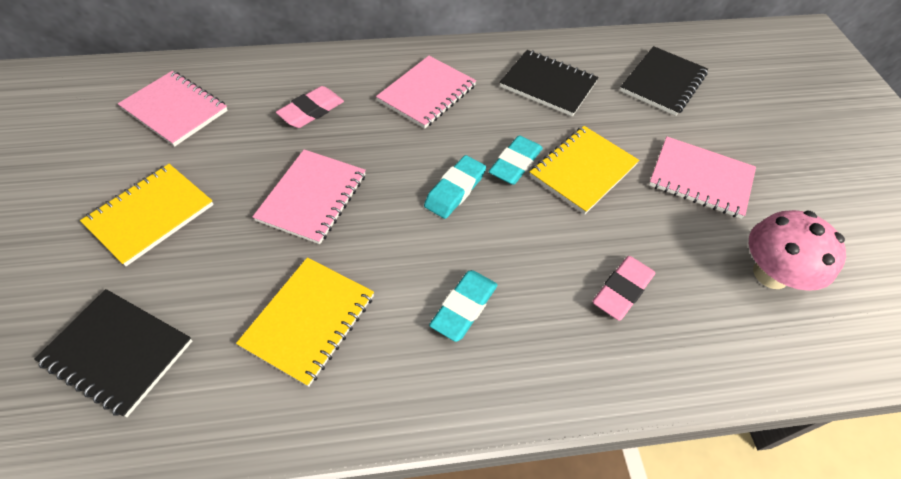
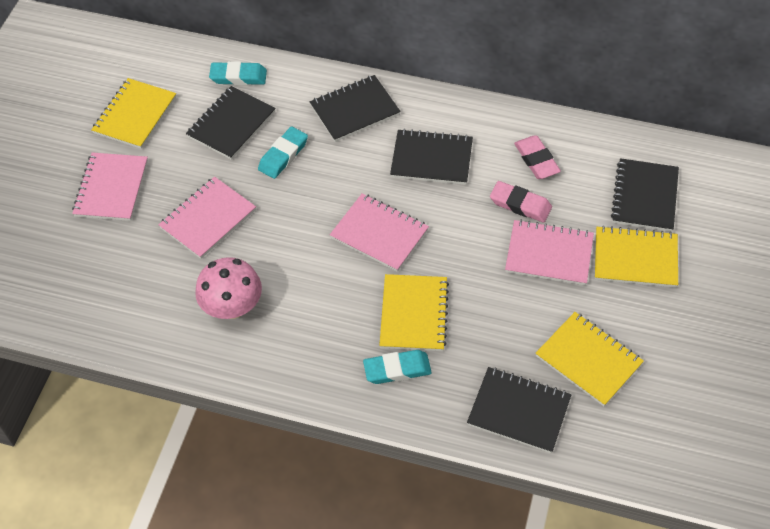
black notebook: 3 -> 5
yellow notebook: 3 -> 4

